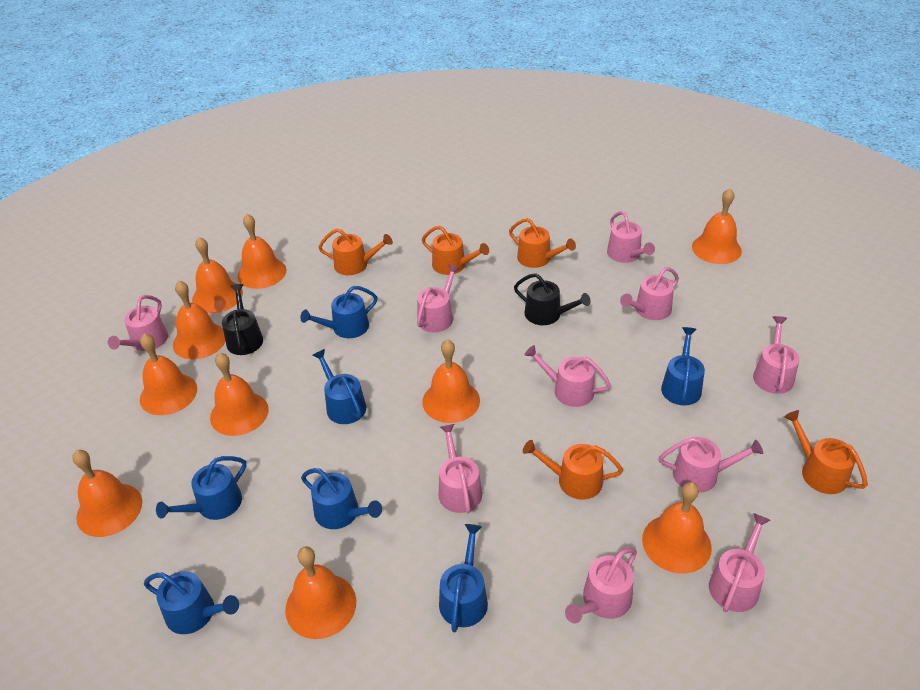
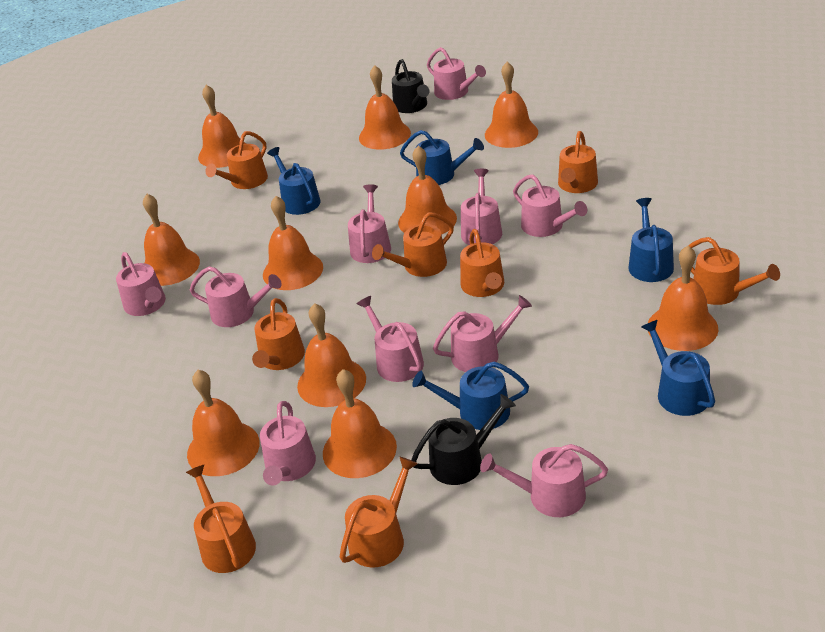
blue watering can: 7 -> 5
orange watering can: 5 -> 8

